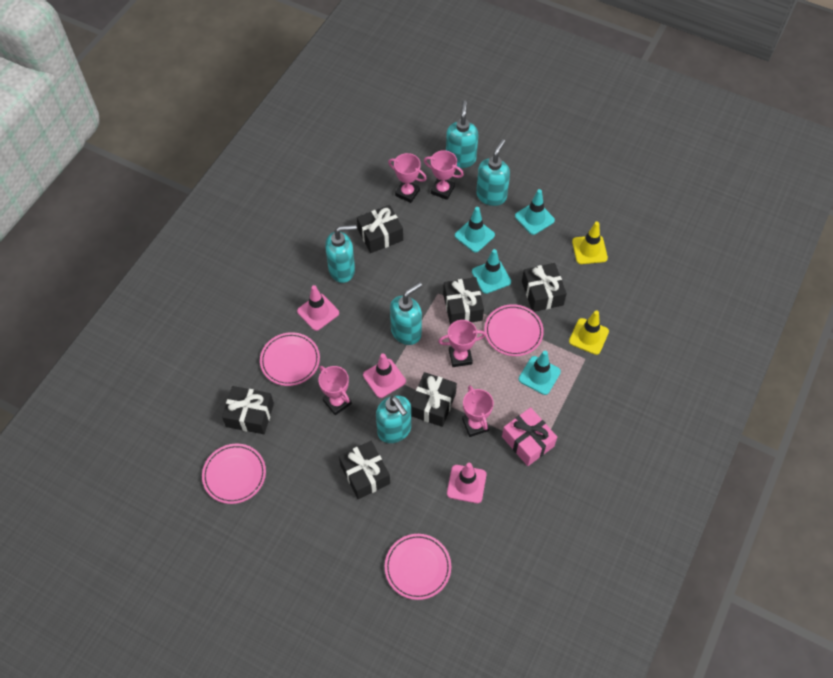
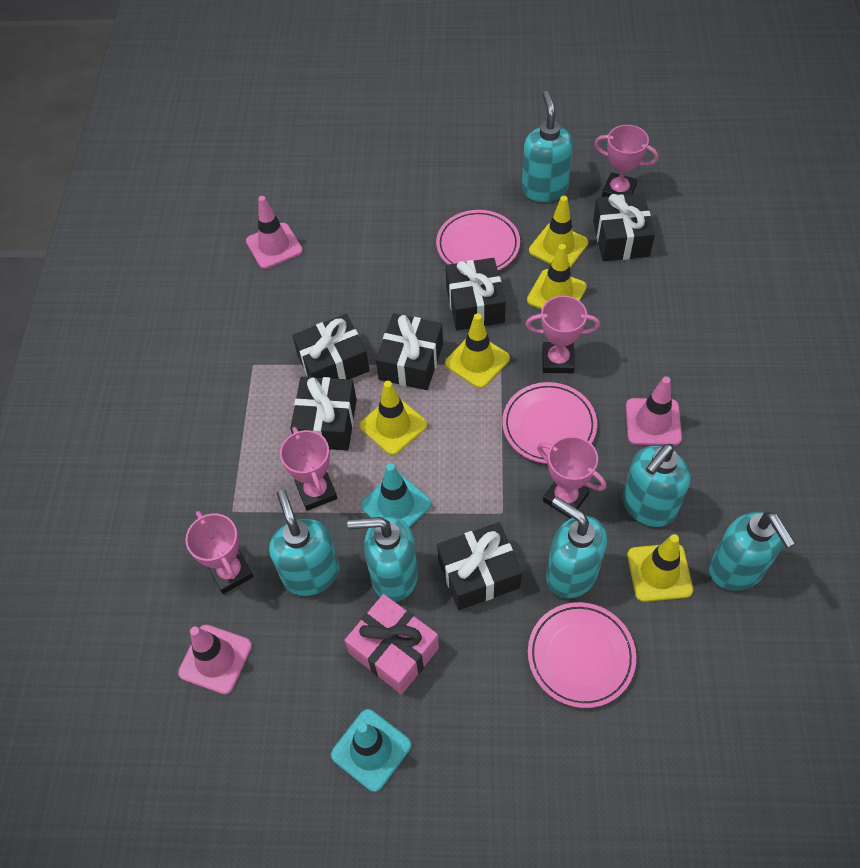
pink plate: 4 -> 3
turquoise soap dispenser: 5 -> 6
turquoise traffic cone: 4 -> 2
yellow traffic cone: 2 -> 5

